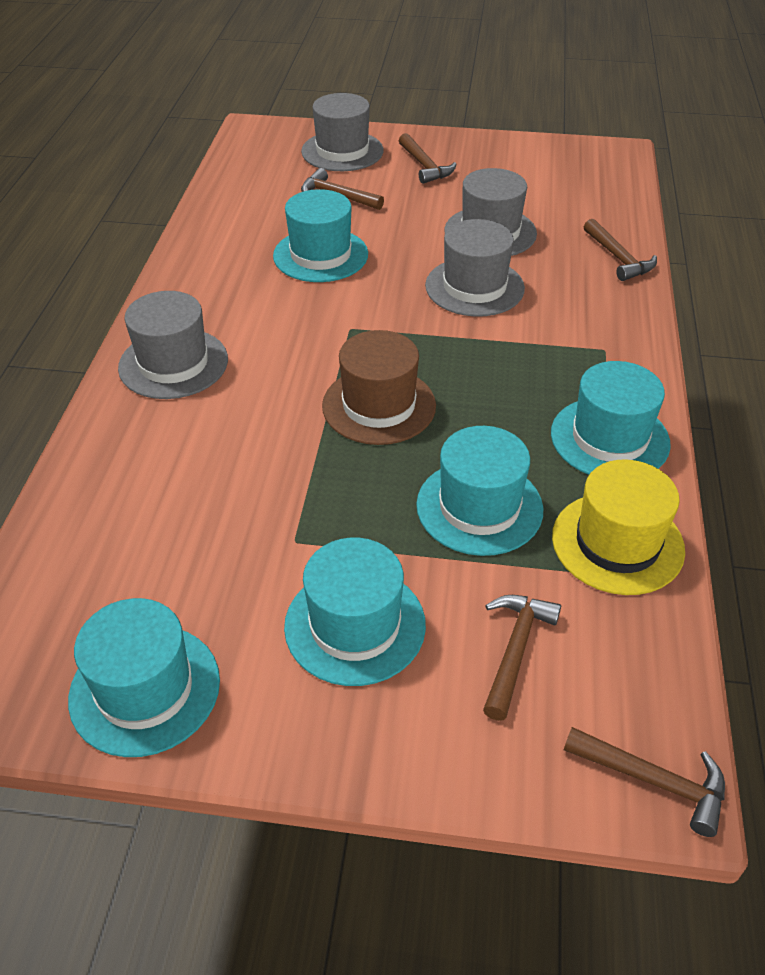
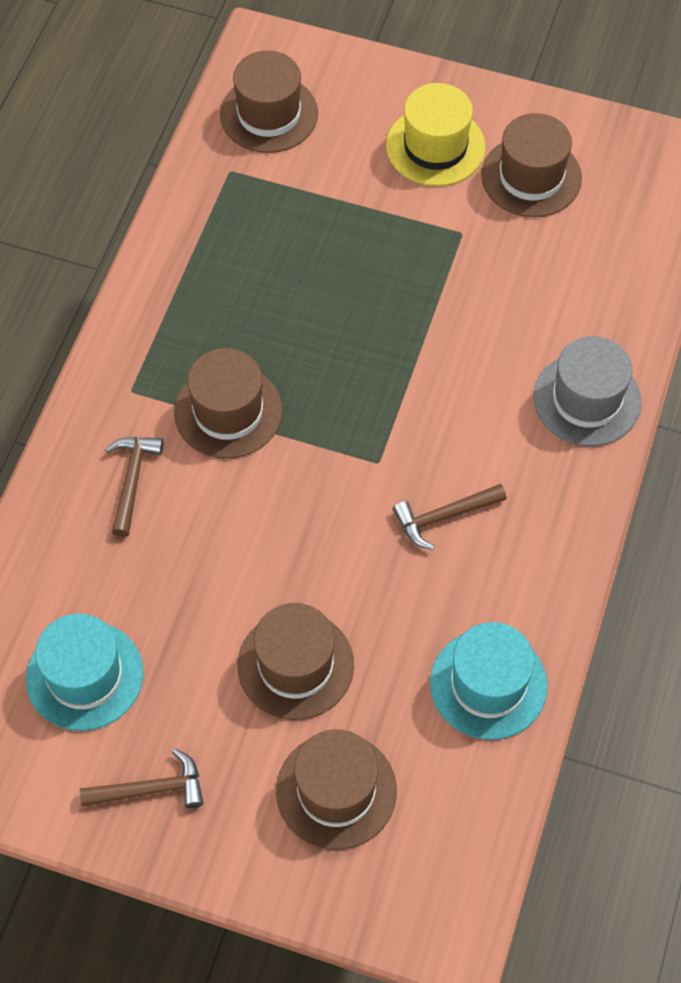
brown hammer: 5 -> 3
brown hat: 1 -> 5
grey hat: 4 -> 1
turquoise hat: 5 -> 2

